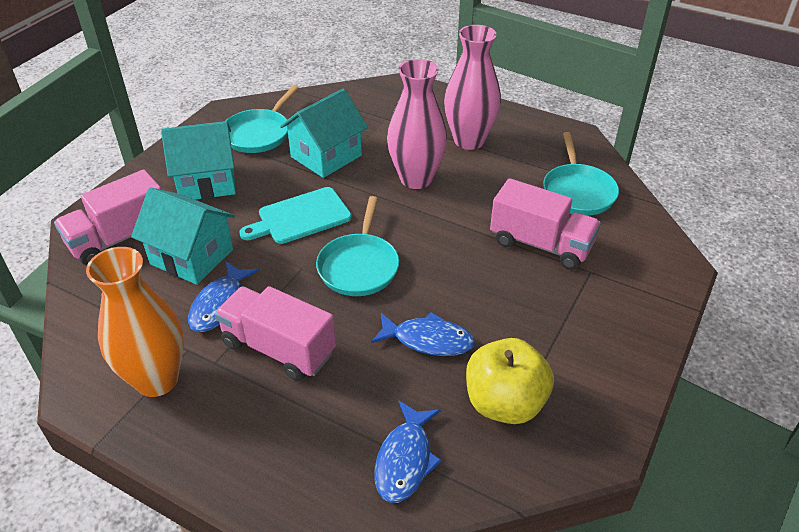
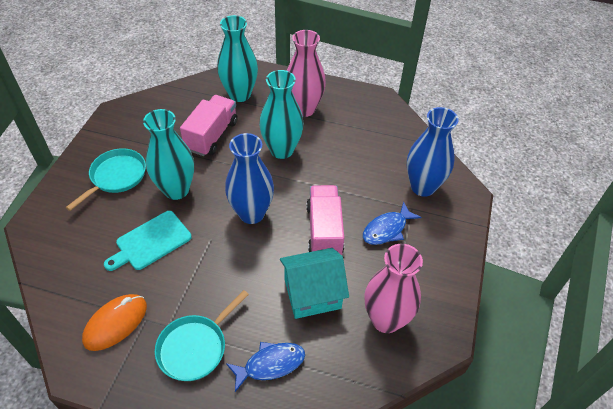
blue fish: 3 -> 2
blue vase: 0 -> 2
orange mouse: 0 -> 1
orange vase: 1 -> 0
pink truck: 3 -> 2
turquoise house: 3 -> 1
turquoise pan: 3 -> 2
turquoise vase: 0 -> 3
yellow apple: 1 -> 0

